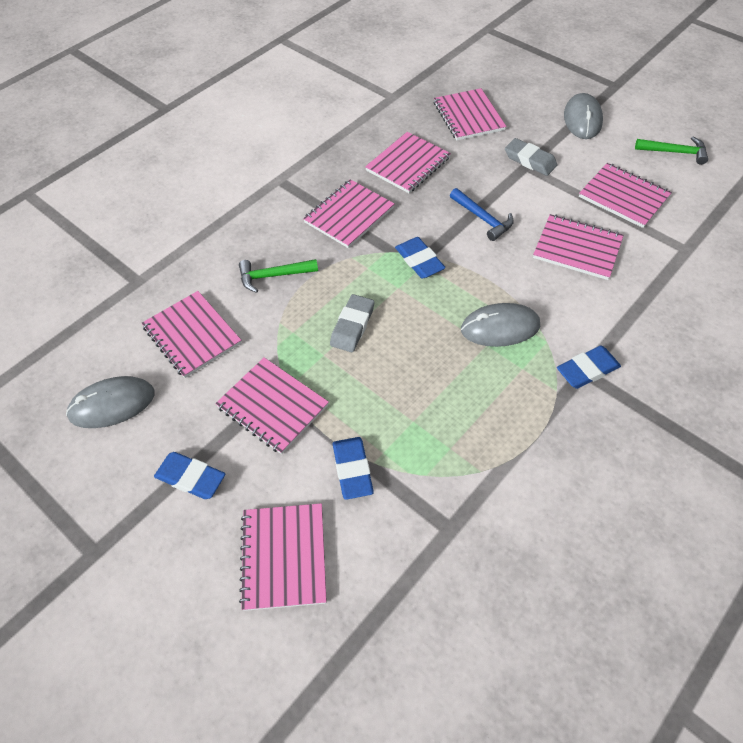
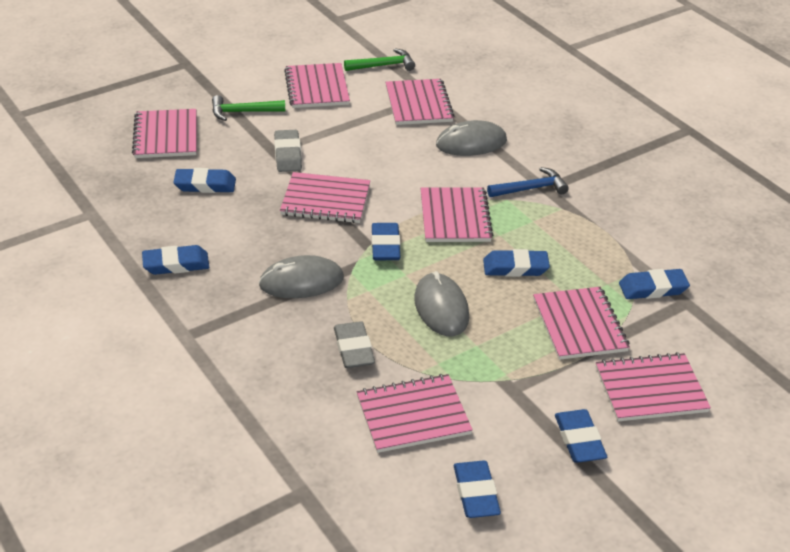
blue eraser: 4 -> 7

